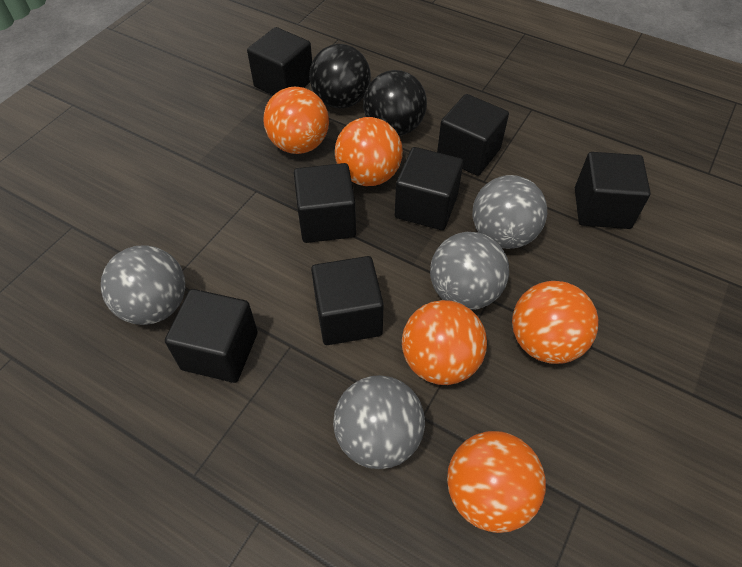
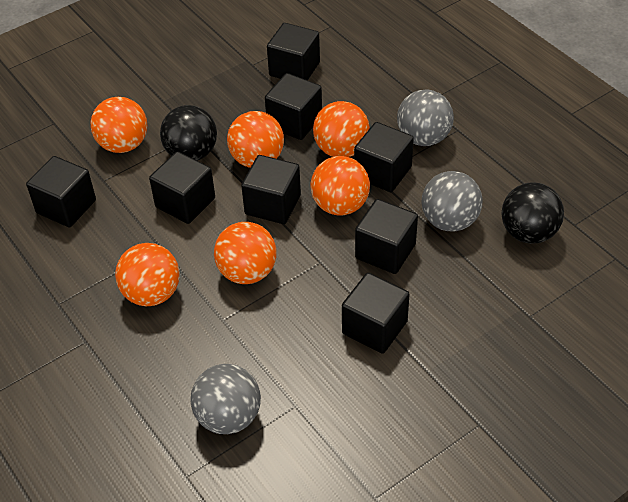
black cube: 7 -> 8
grey ball: 4 -> 3
orange ball: 5 -> 6

